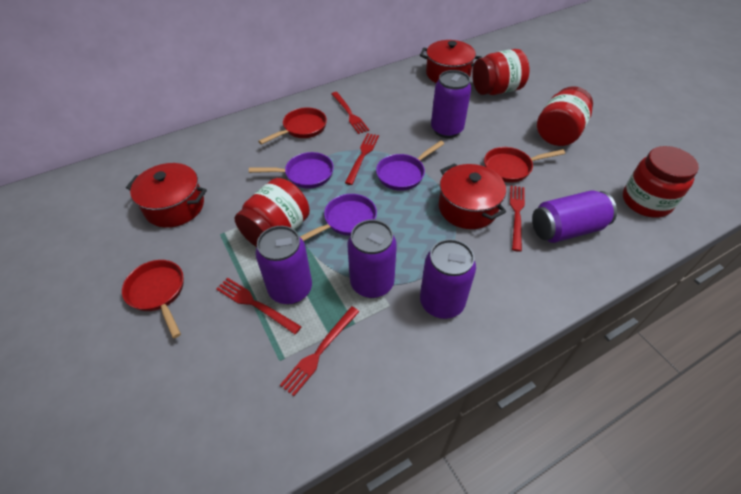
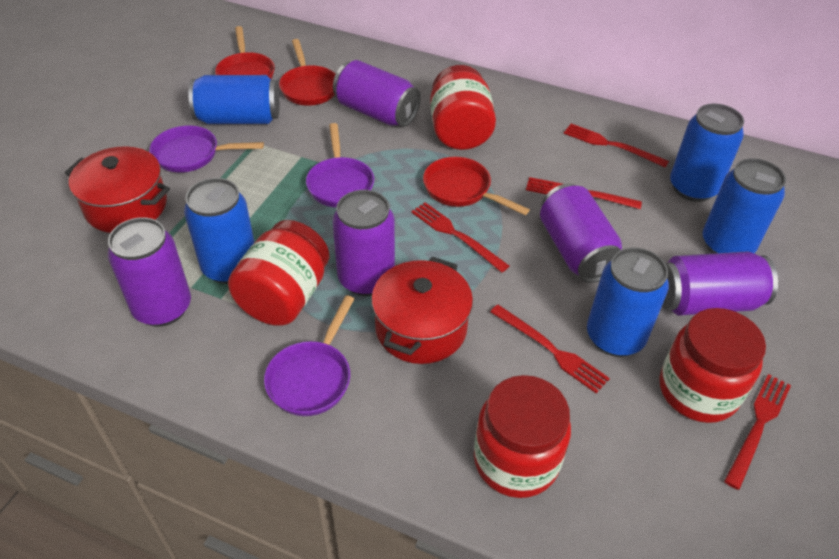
blue can: 0 -> 5
red pot: 3 -> 2

